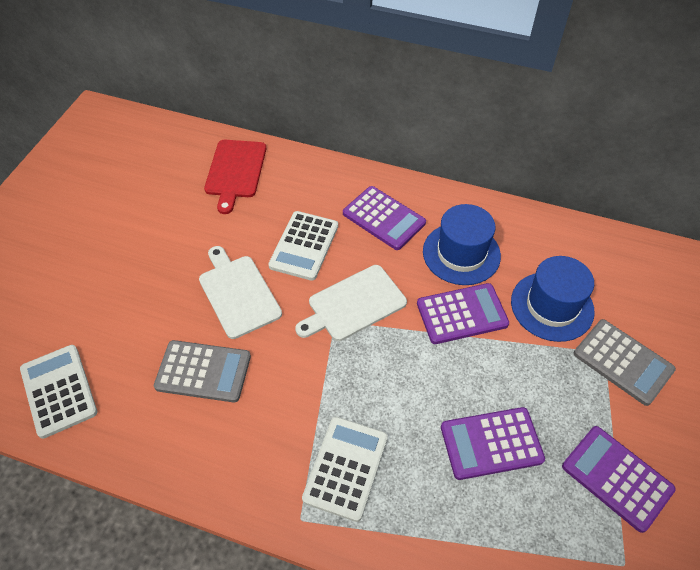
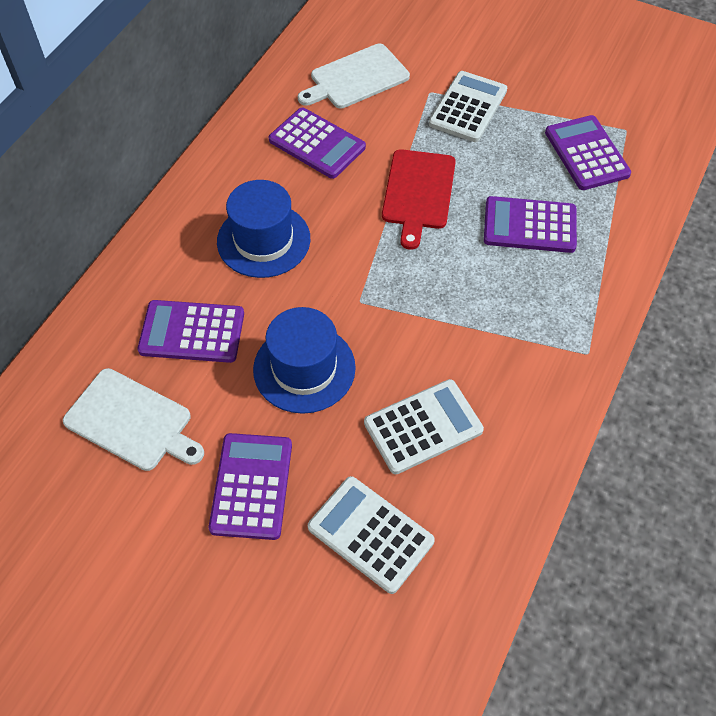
grey calculator: 2 -> 0
purple calculator: 4 -> 5

